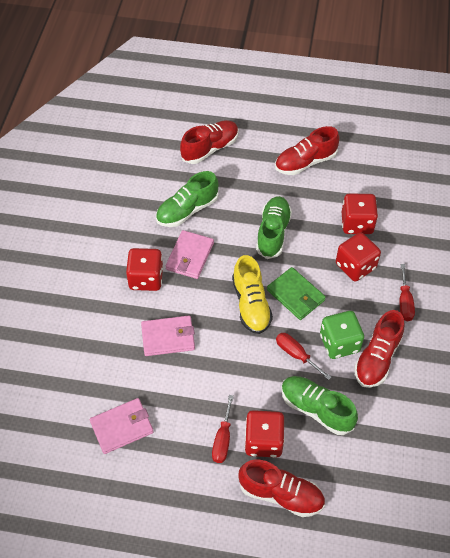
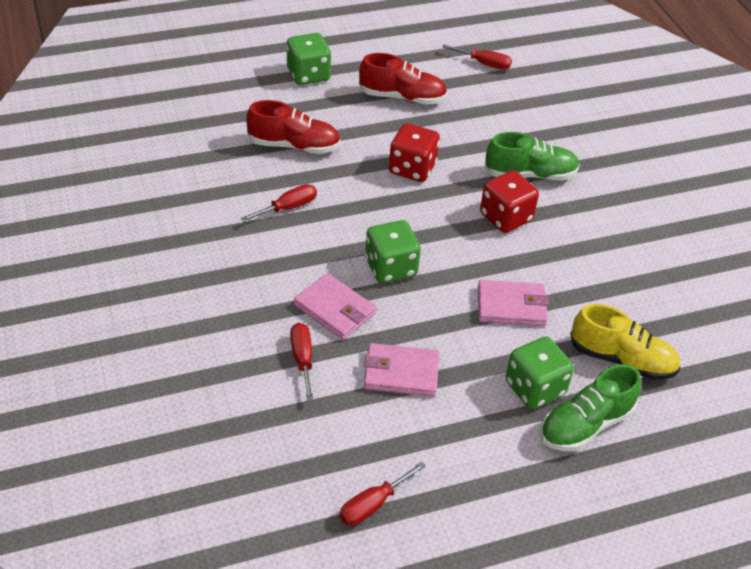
green dice: 1 -> 3
green shoe: 3 -> 2
green wallet: 1 -> 0
red dice: 4 -> 2
red screwdriver: 3 -> 4
red shoe: 4 -> 2

